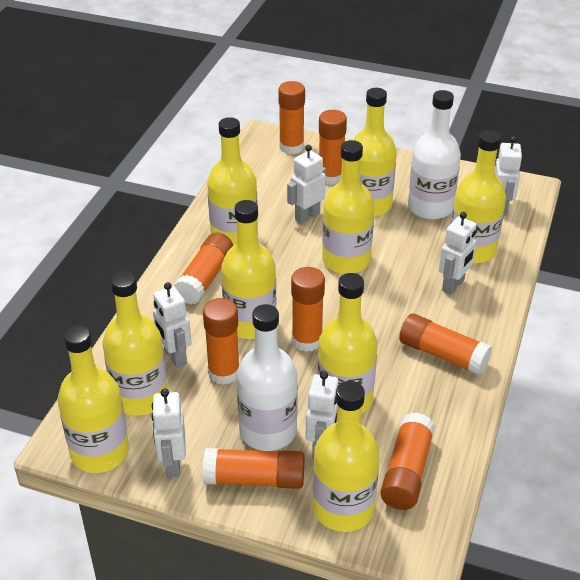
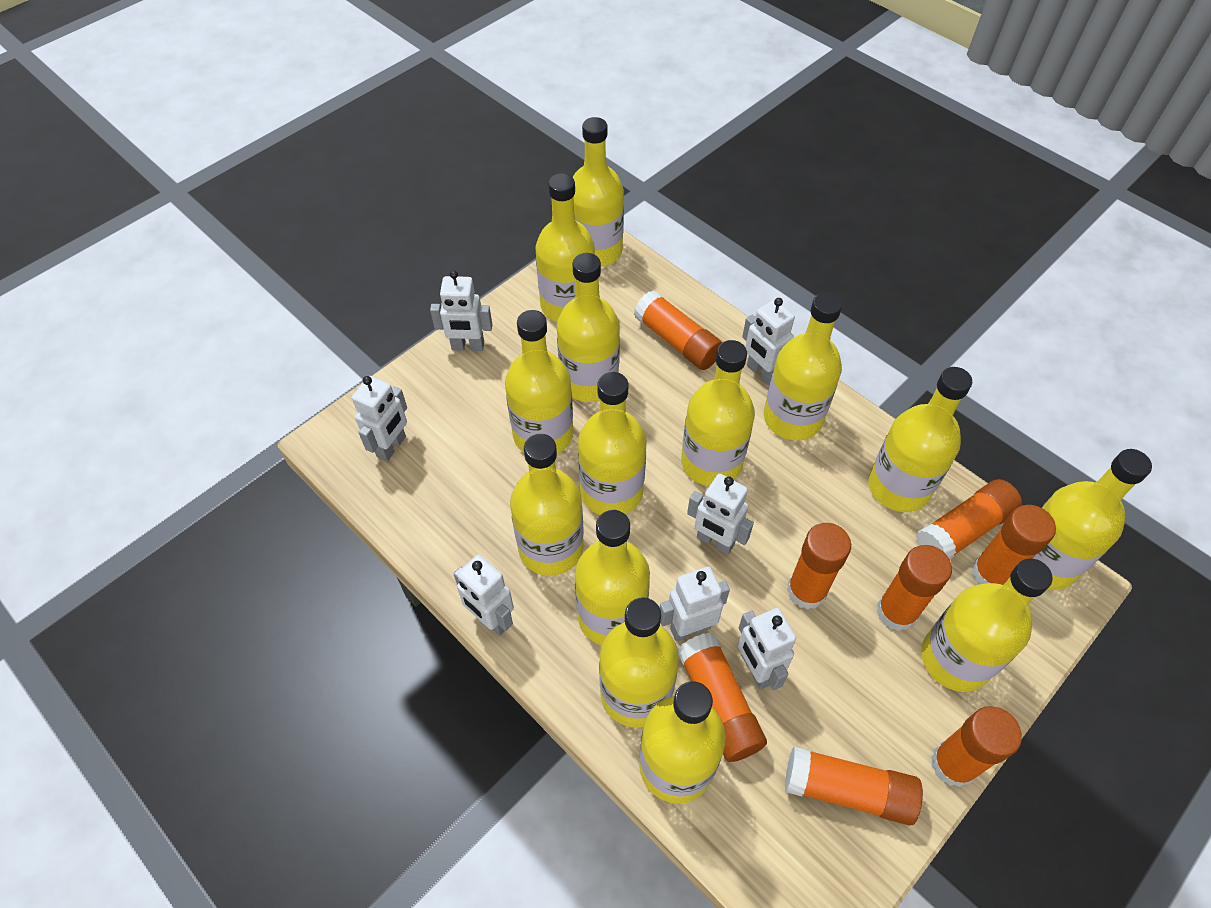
white bottle: 2 -> 0
white robot: 6 -> 7
yellow bottle: 9 -> 14

